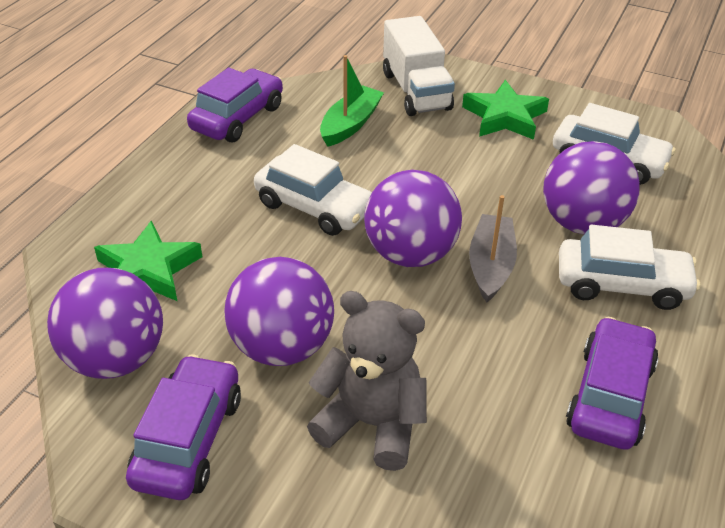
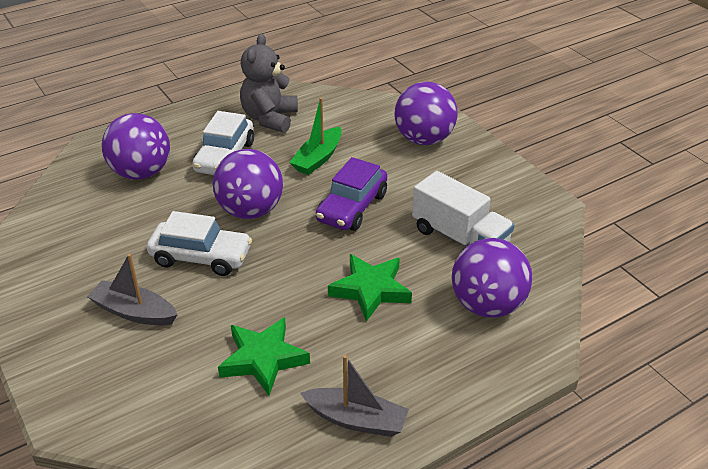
grey boat: 1 -> 2
purple car: 3 -> 1
white car: 3 -> 2

